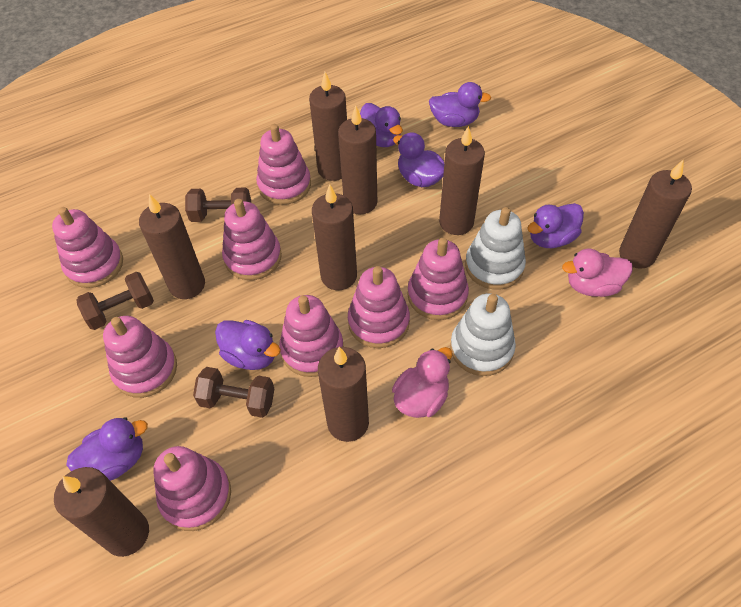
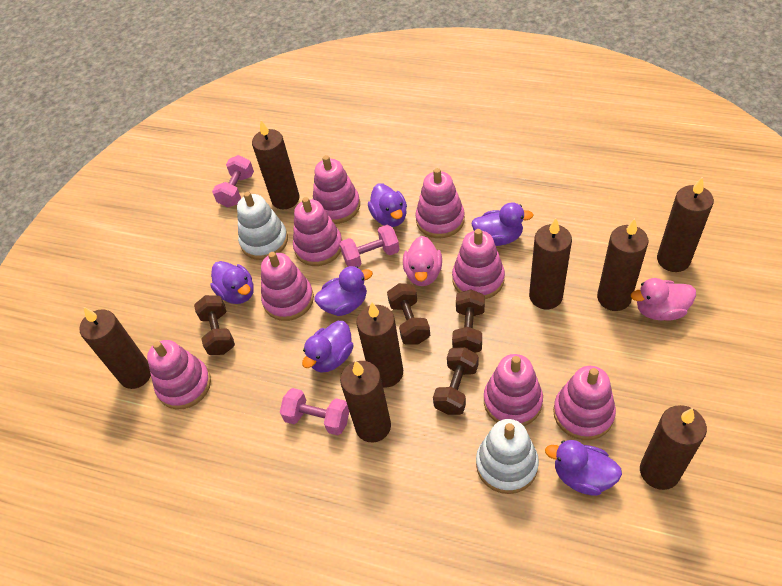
brown dumbbell: 3 -> 4
pink dumbbell: 0 -> 3

